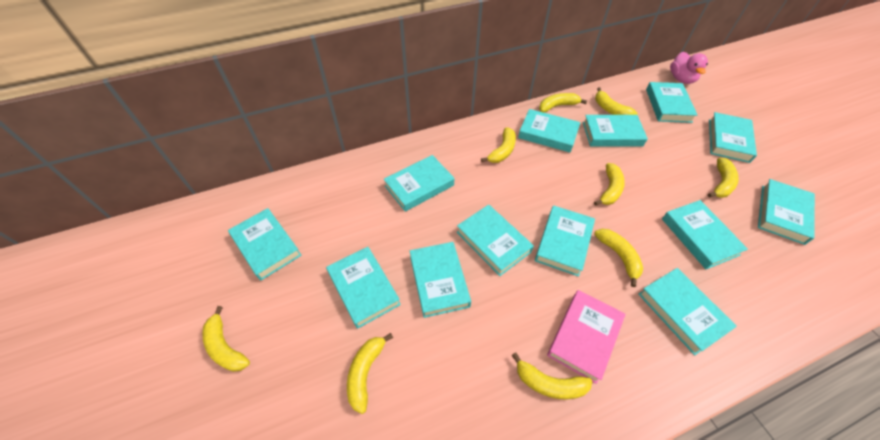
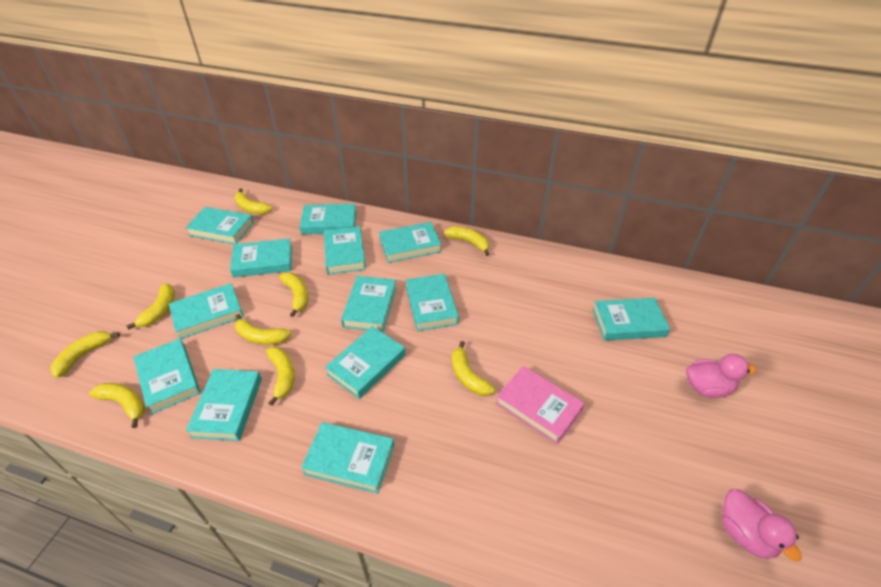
pink duck: 1 -> 2

